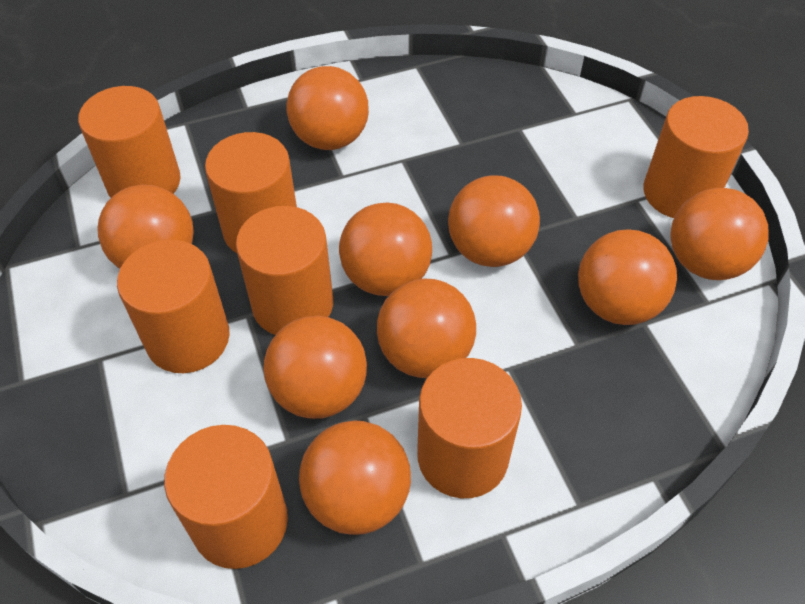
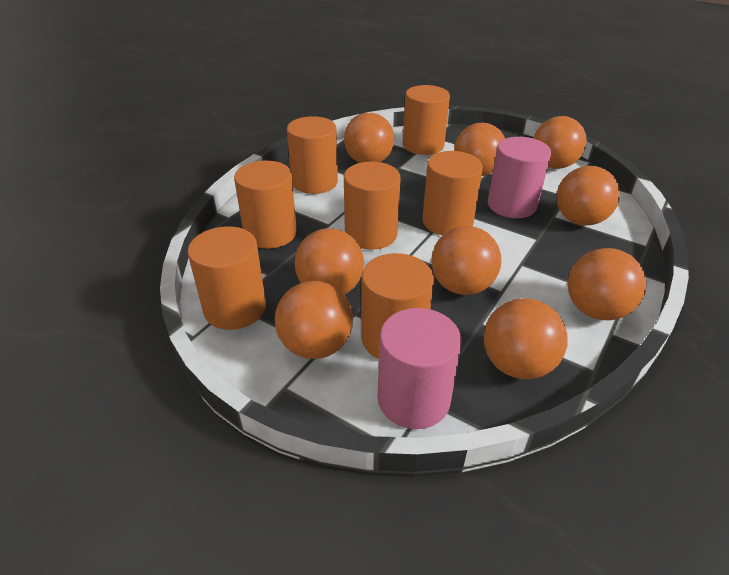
pink cylinder: 0 -> 2

